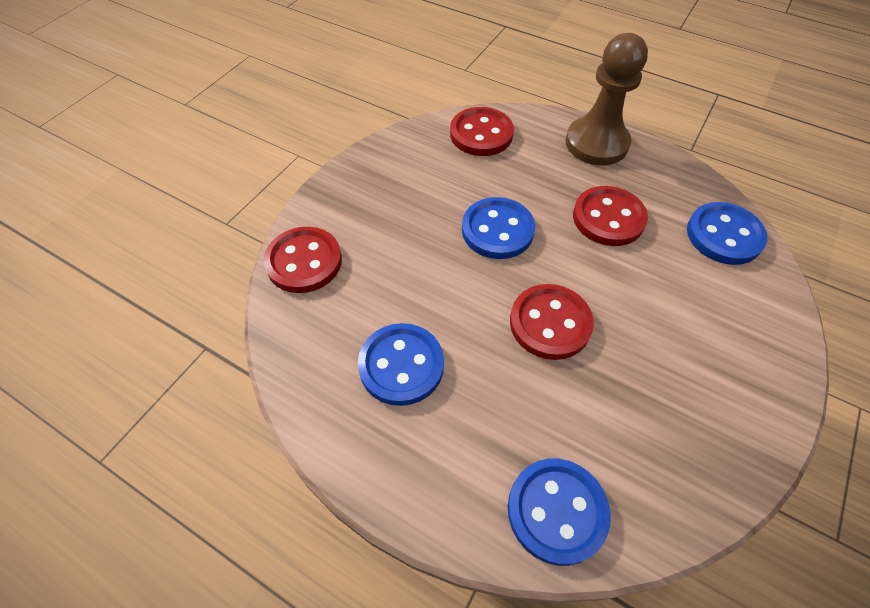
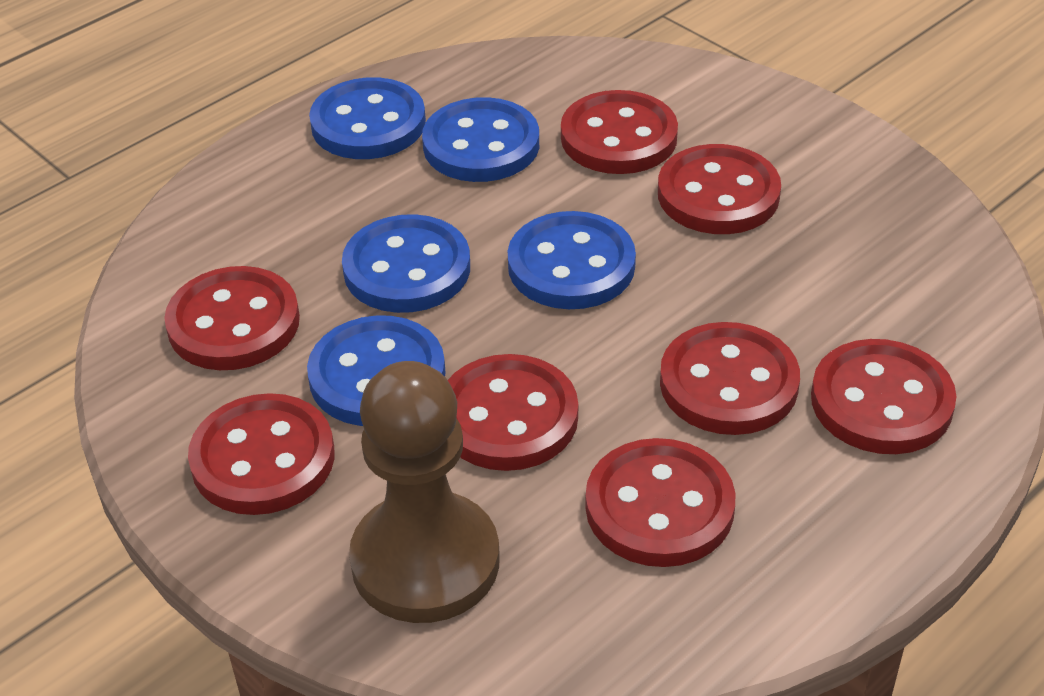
blue button: 4 -> 5
red button: 4 -> 8

